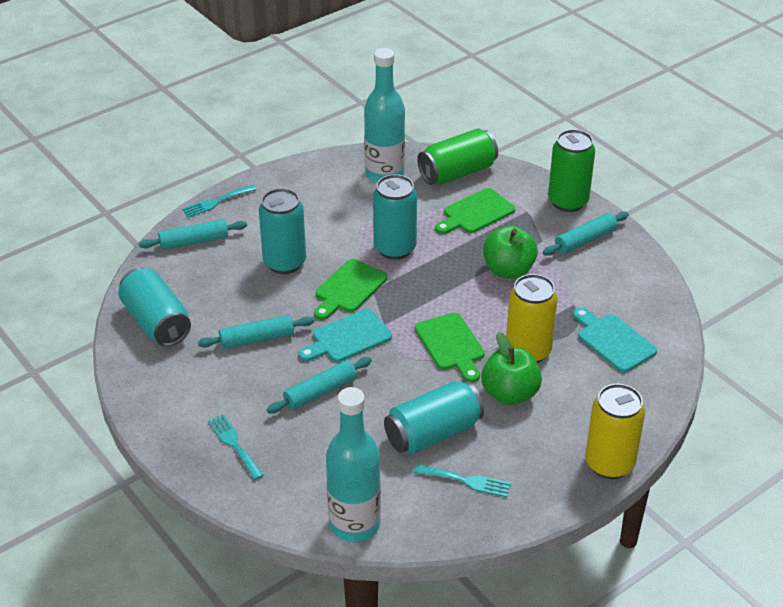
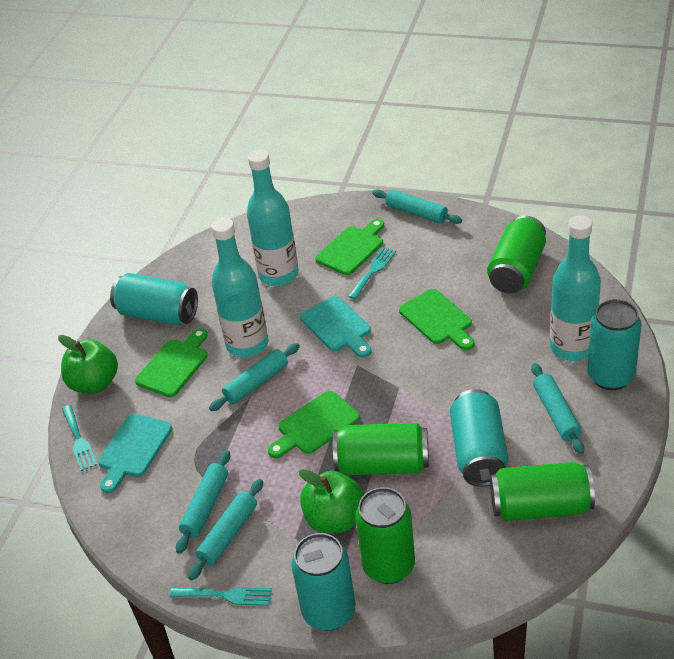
green can: 2 -> 4
green cutting board: 3 -> 4
turquoise bottle: 2 -> 3
turquoise rolling pin: 4 -> 5
yellow can: 2 -> 0

